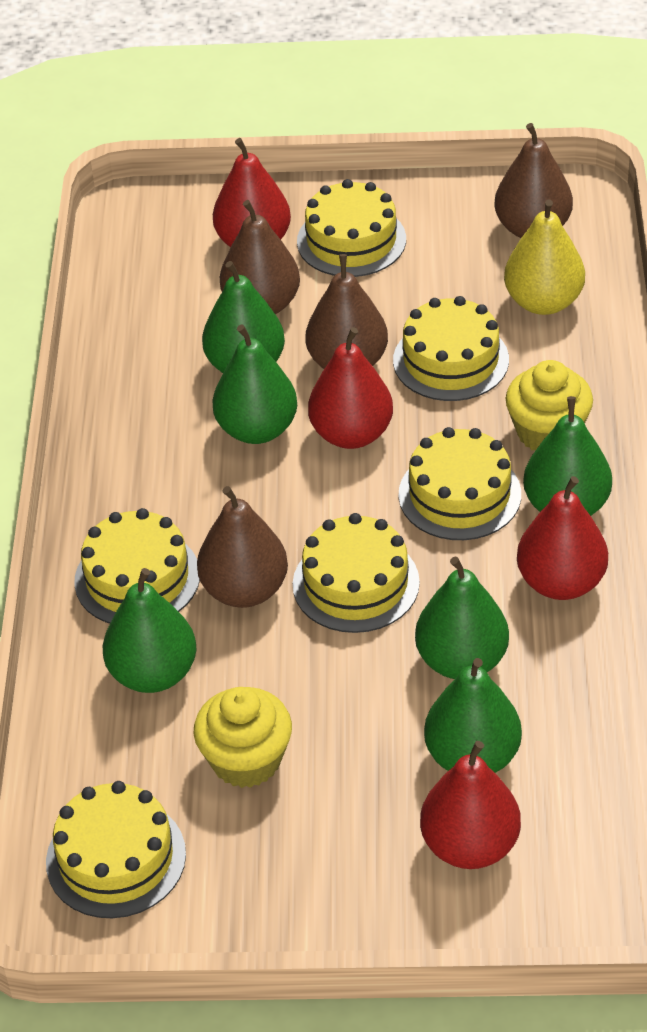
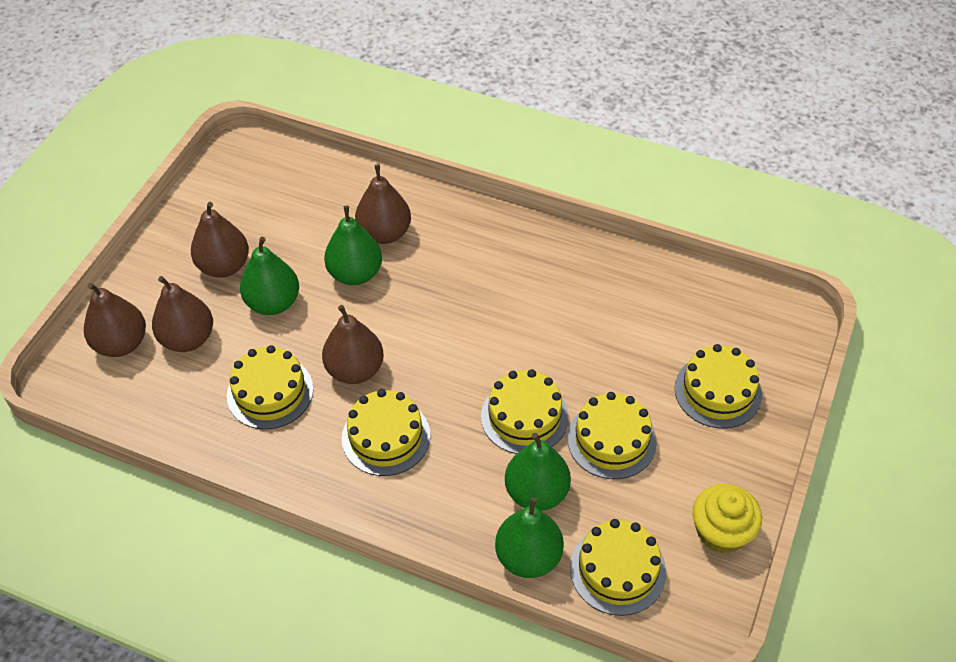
brown pear: 4 -> 5
green pear: 6 -> 4
red pear: 4 -> 0
yellow cupcake: 2 -> 1
yellow pear: 1 -> 0

